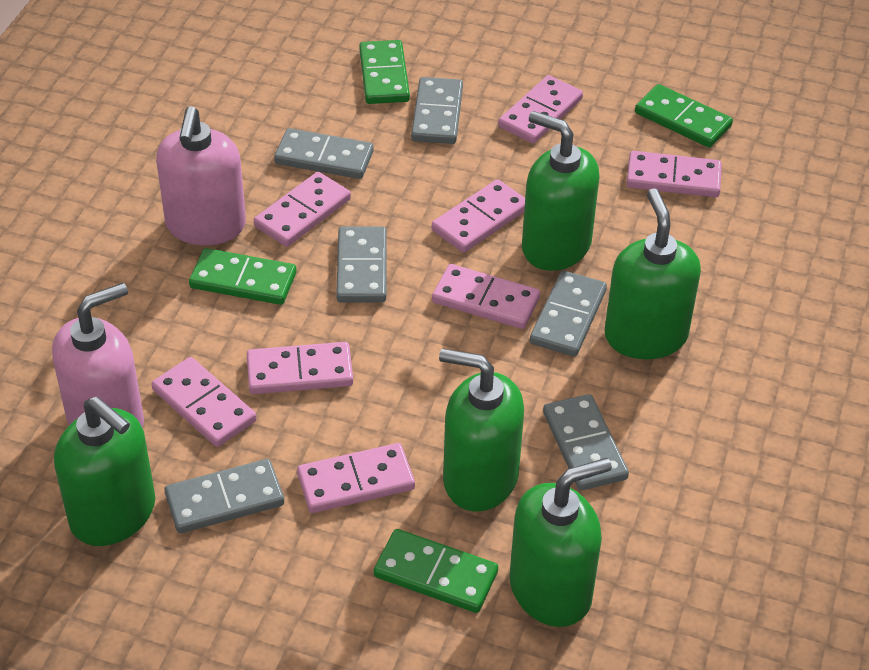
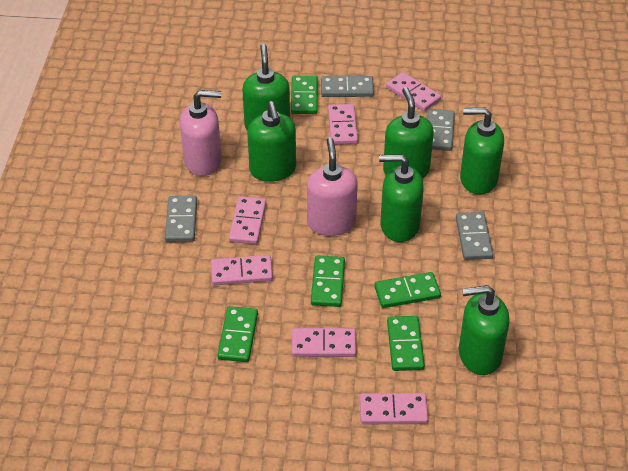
green domino: 4 -> 5
green soap dispenser: 5 -> 6
grey domino: 6 -> 4
pink domino: 8 -> 6

